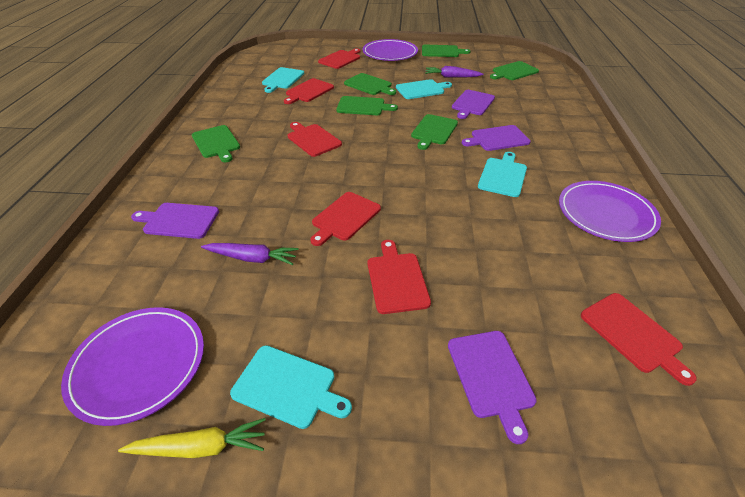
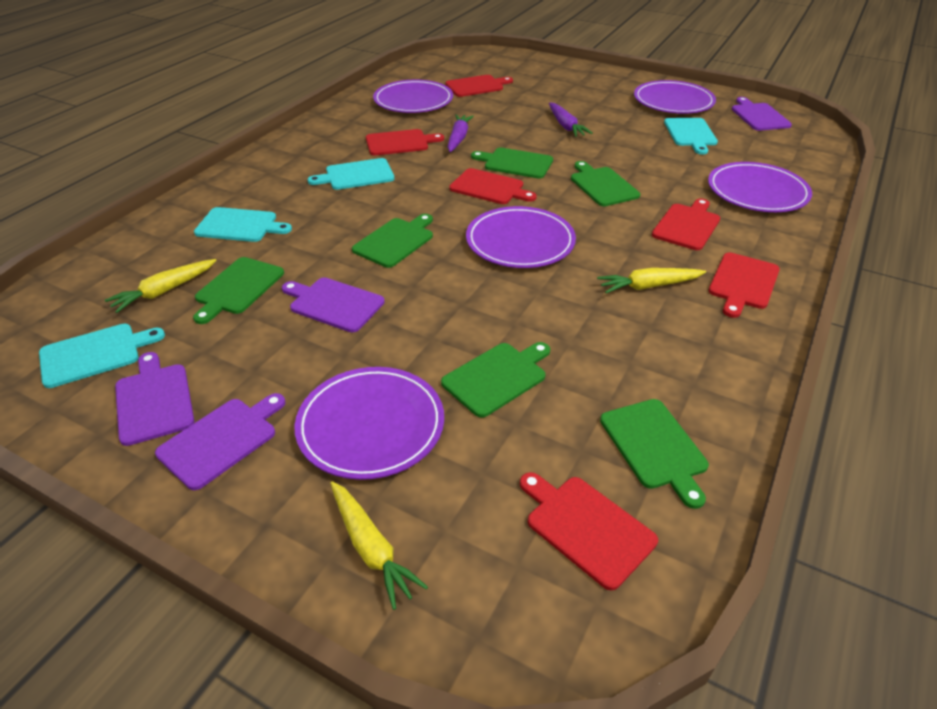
purple plate: 3 -> 5
yellow carrot: 1 -> 3

